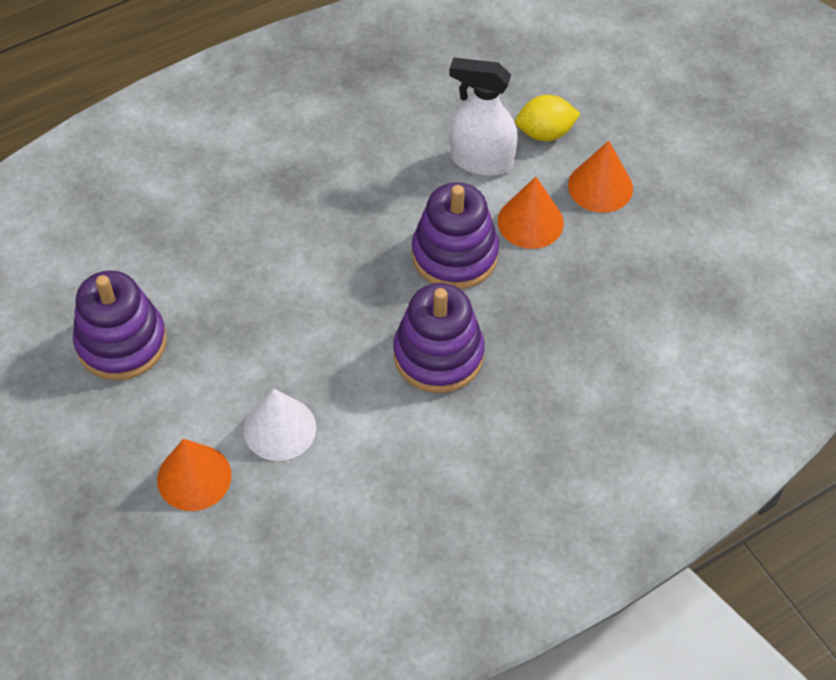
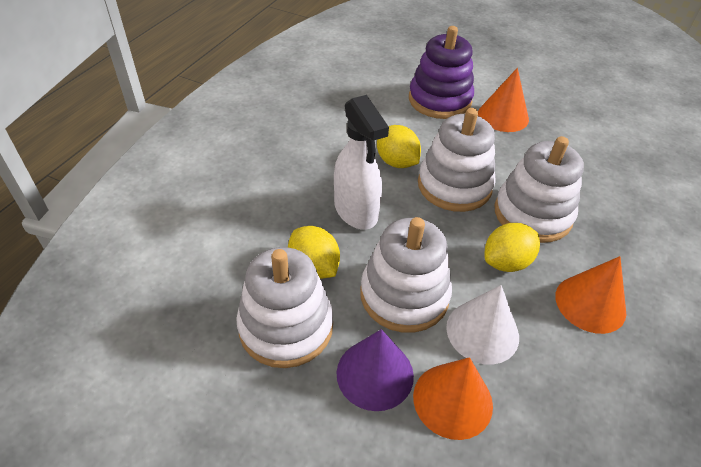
purple cone: 0 -> 1
purple stacking toy: 3 -> 1
white stacking toy: 0 -> 4
yellow lemon: 1 -> 3

